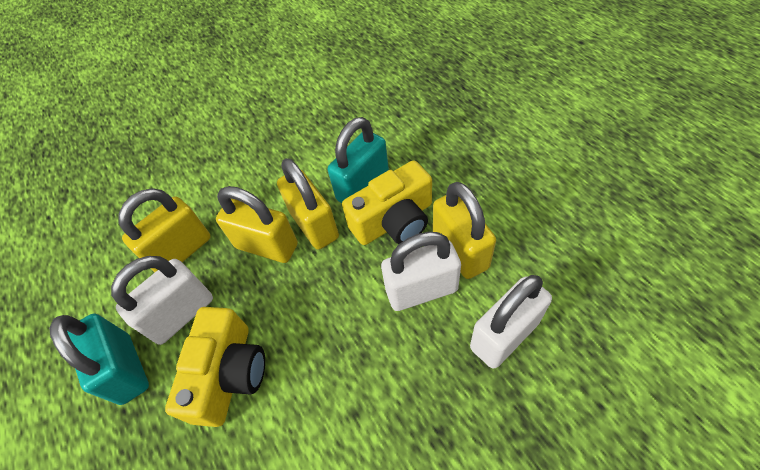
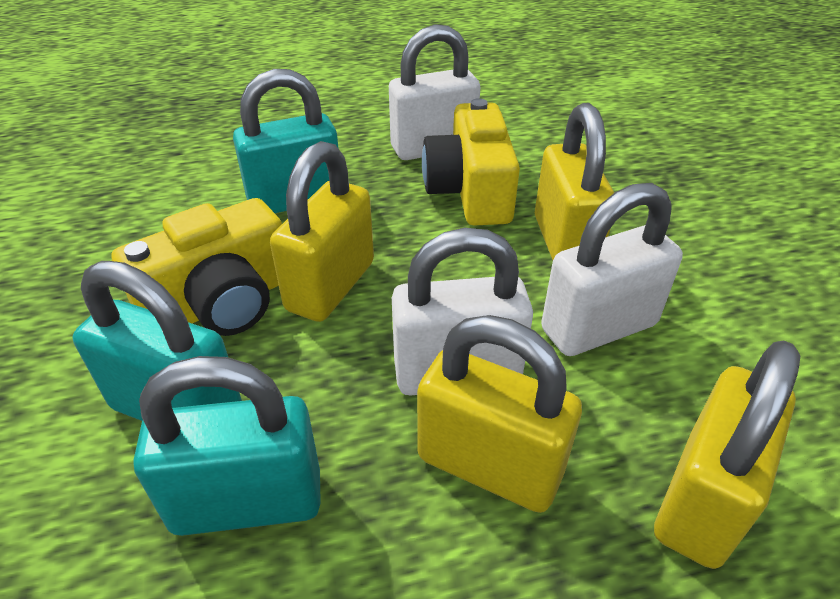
turquoise padlock: 2 -> 3

